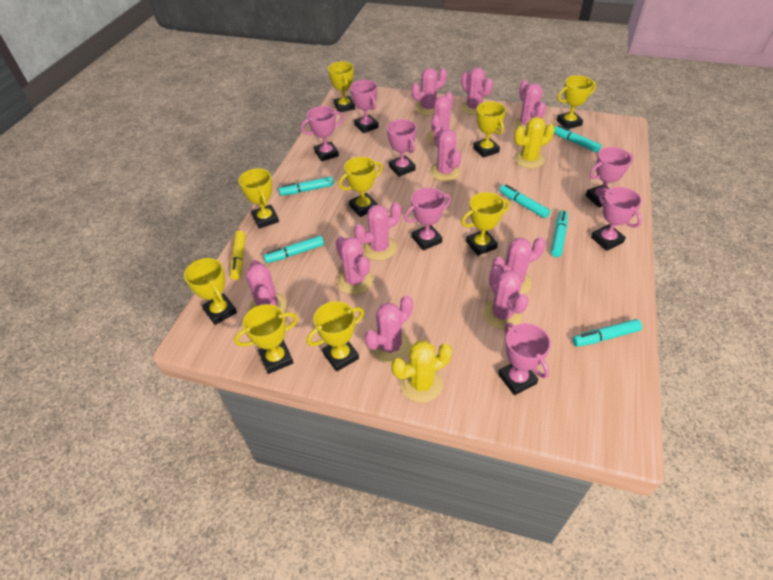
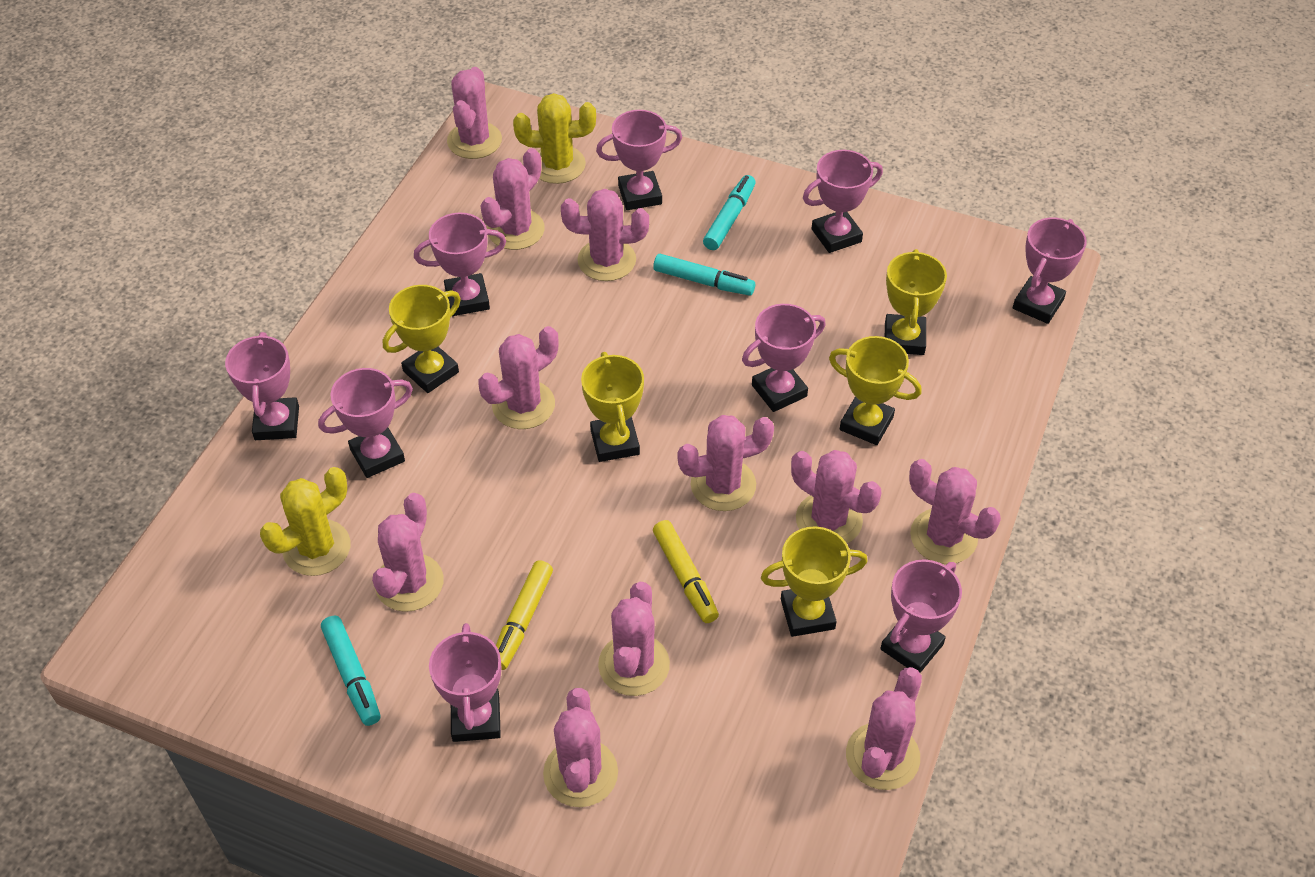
pink trophy: 7 -> 9
turquoise marker: 6 -> 3
yellow marker: 1 -> 2
yellow trophy: 9 -> 5

